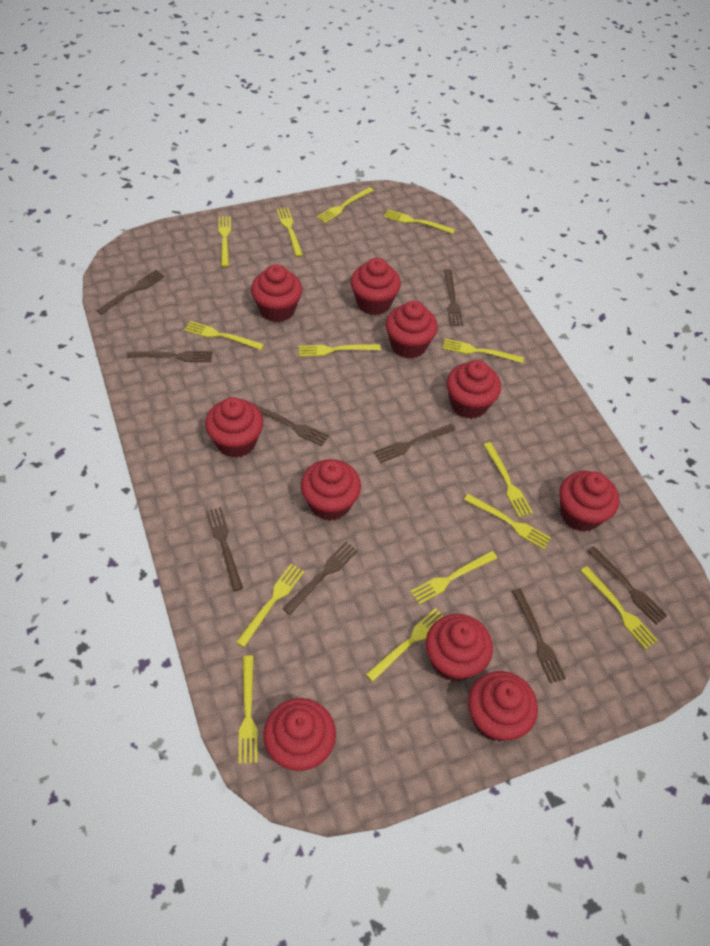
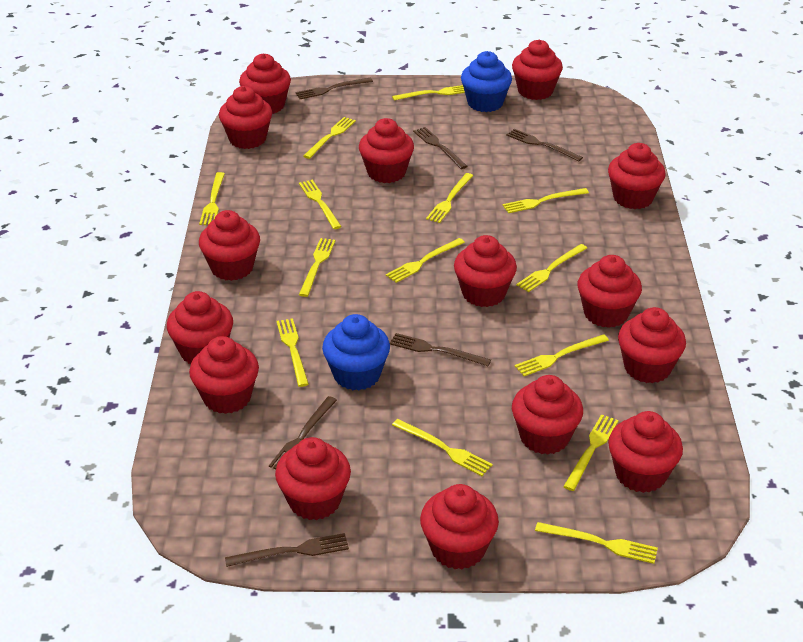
blue cupcake: 0 -> 2
brown fork: 9 -> 6
red cupcake: 10 -> 15

